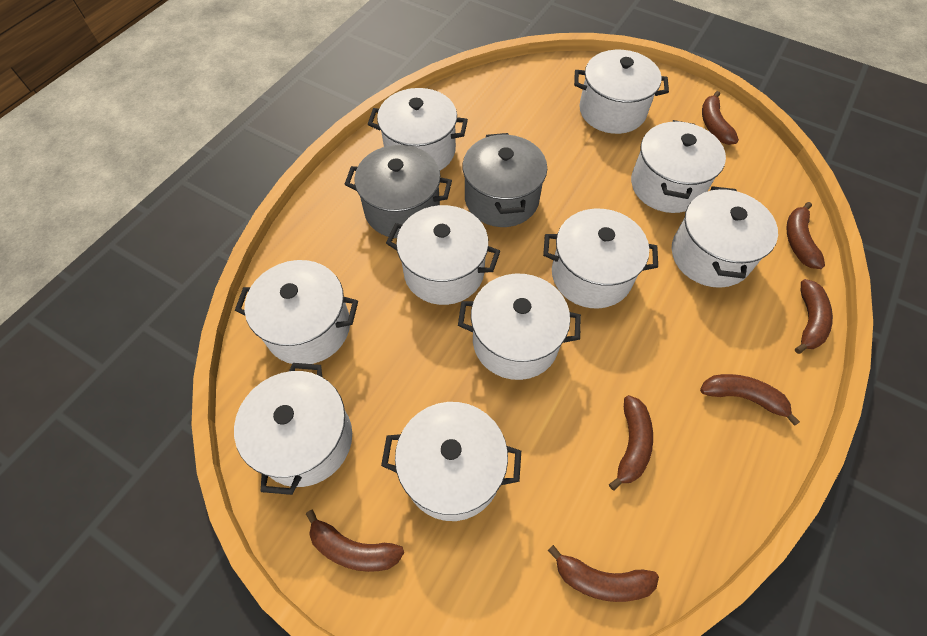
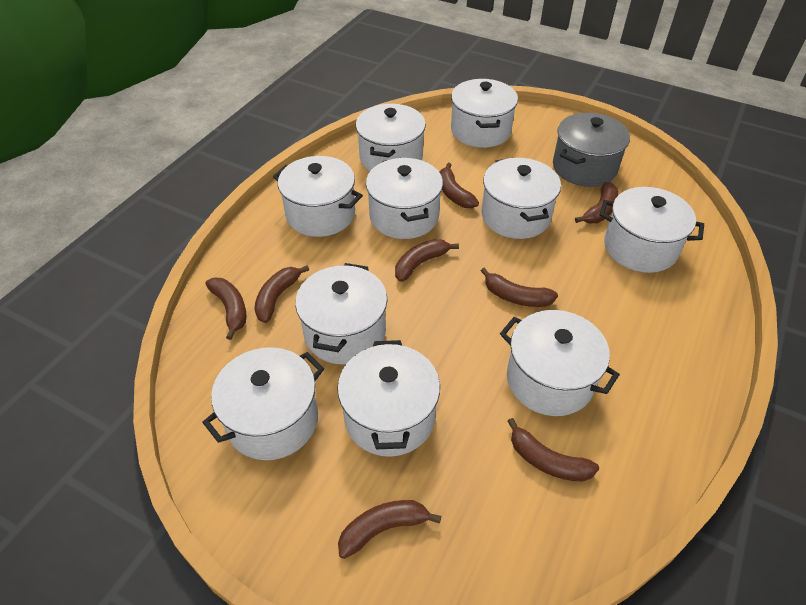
brown banana: 7 -> 8
grey pot: 2 -> 1

